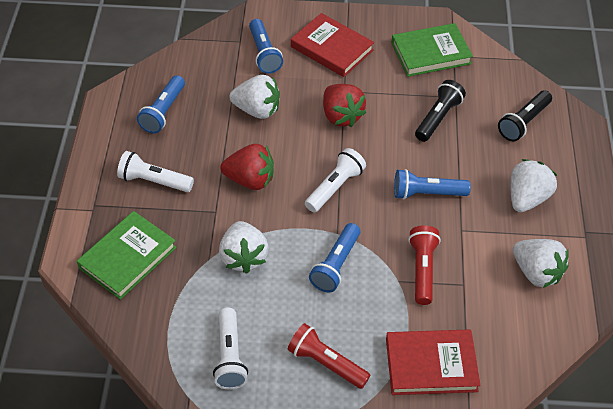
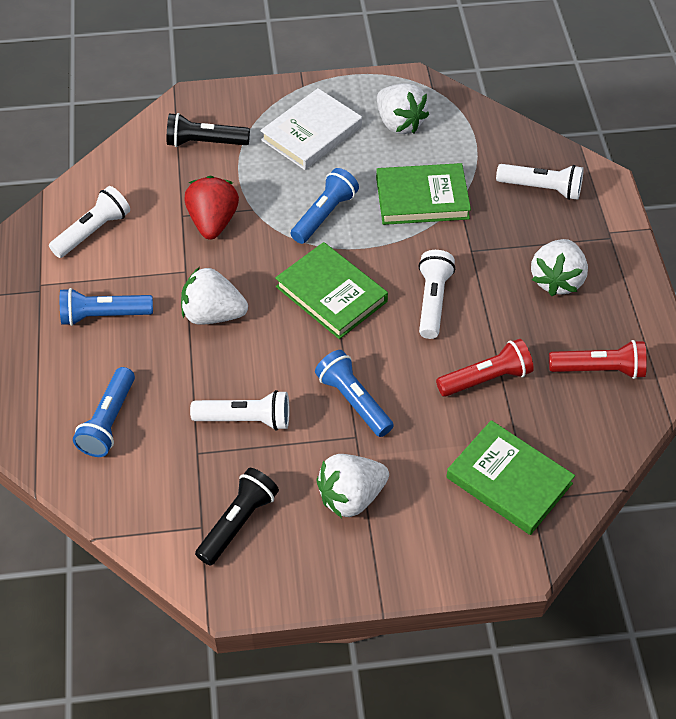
green book: 2 -> 3
red book: 2 -> 0
red strawberry: 2 -> 1
white book: 0 -> 1
white flashlight: 3 -> 4

